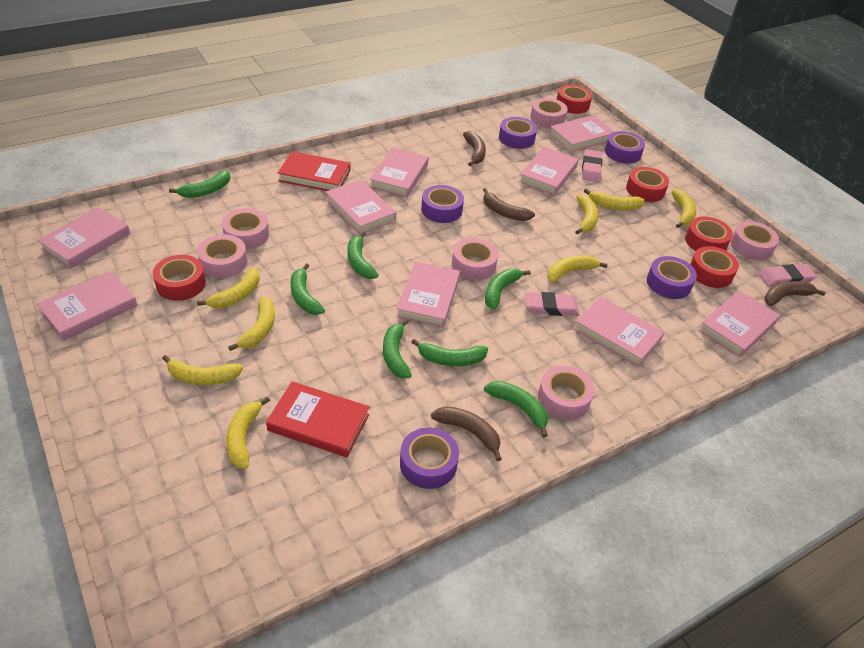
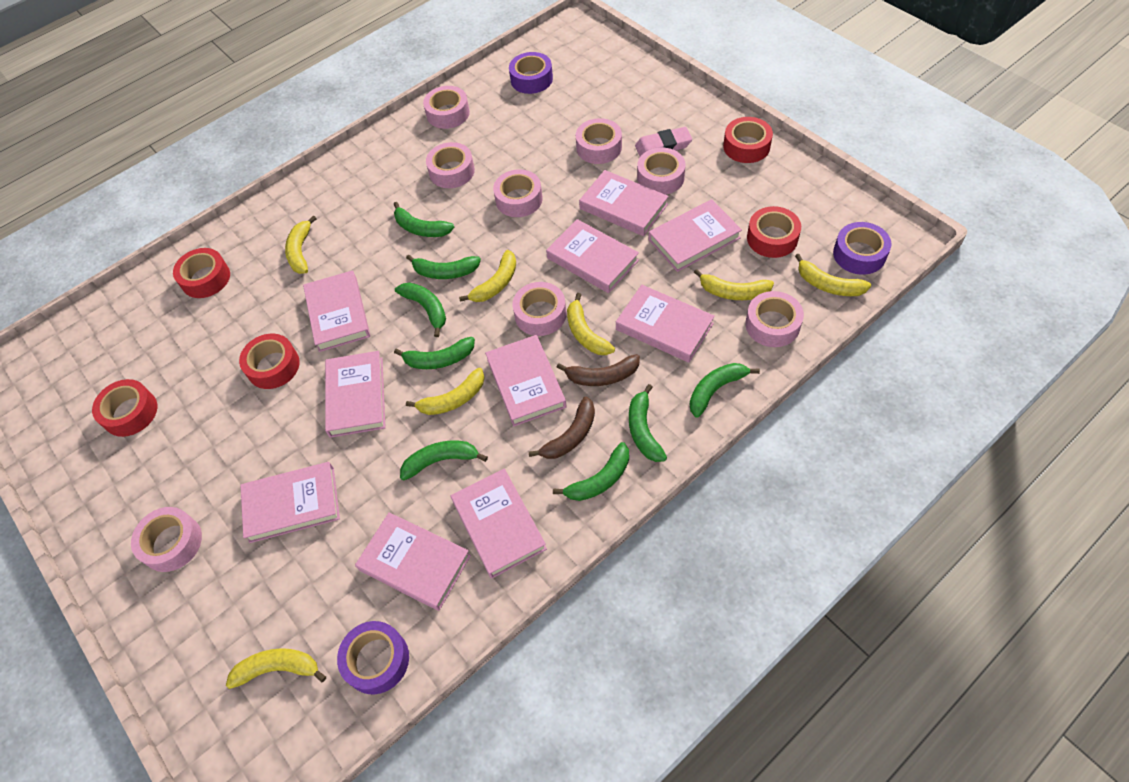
brown banana: 4 -> 2
green banana: 7 -> 8
pink book: 9 -> 10
pink eraser: 3 -> 1
pink tape: 6 -> 8
purple tape: 5 -> 3
red book: 2 -> 0
yellow banana: 8 -> 7

